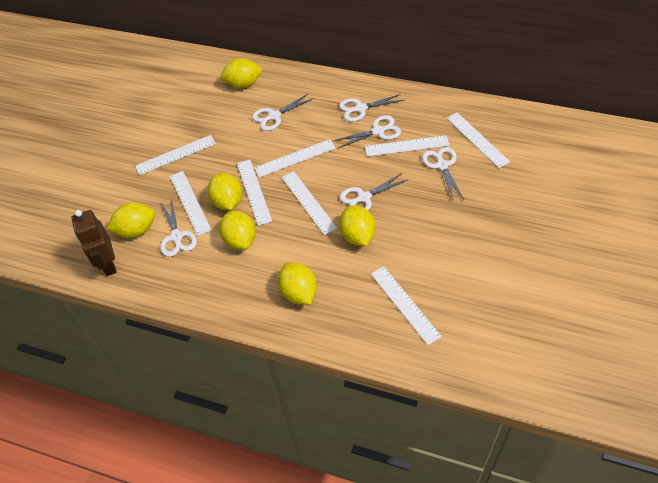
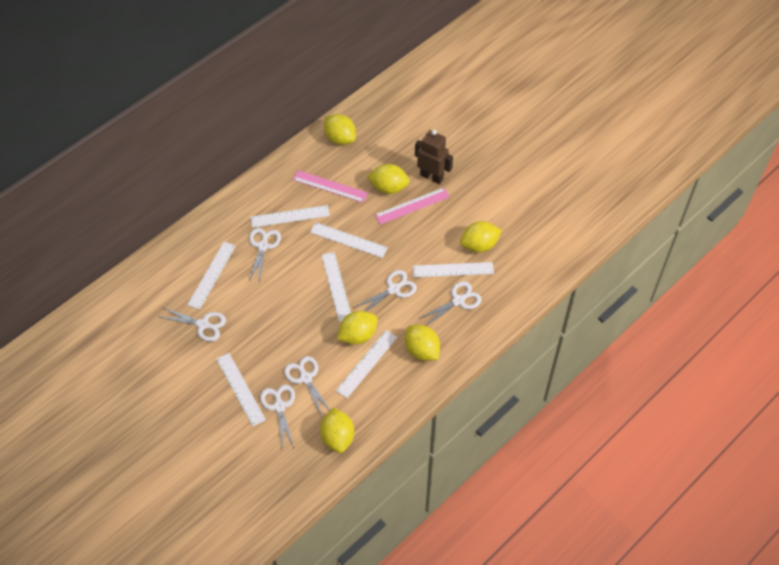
pink ruler: 0 -> 2
white ruler: 8 -> 7

